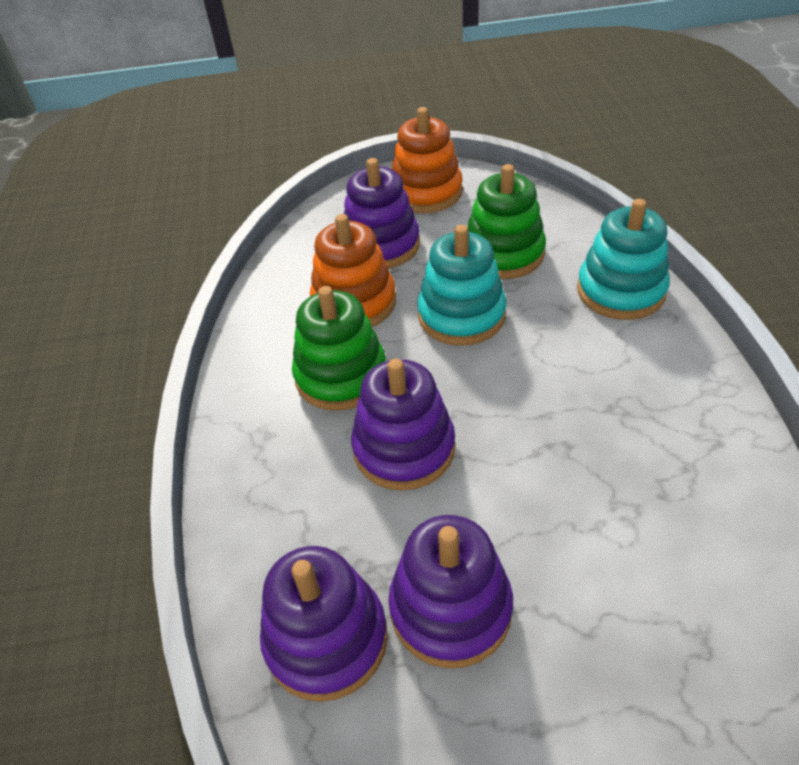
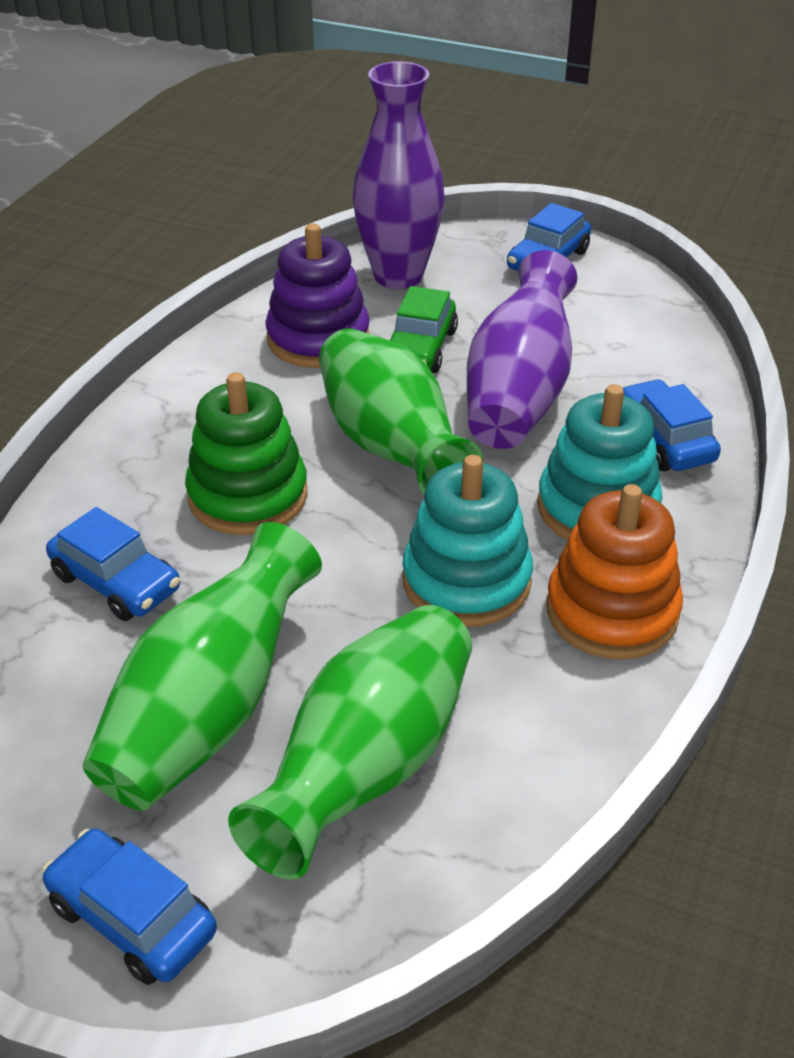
blue car: 0 -> 4
green car: 0 -> 1
green stacking toy: 2 -> 1
green vase: 0 -> 3
orange stacking toy: 2 -> 1
purple stacking toy: 4 -> 1
purple vase: 0 -> 2

